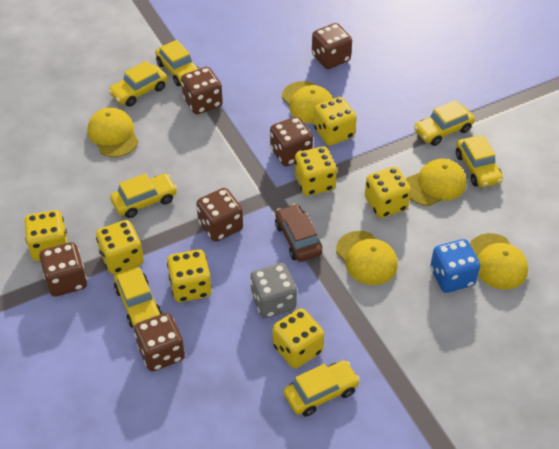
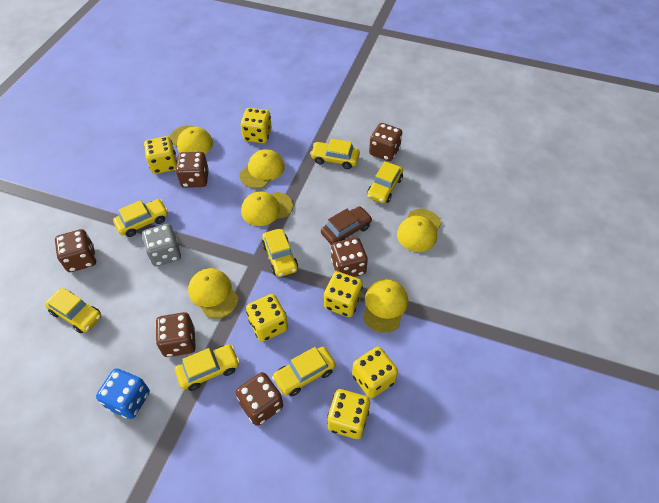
yellow cap: 5 -> 6
yellow dice: 7 -> 6

